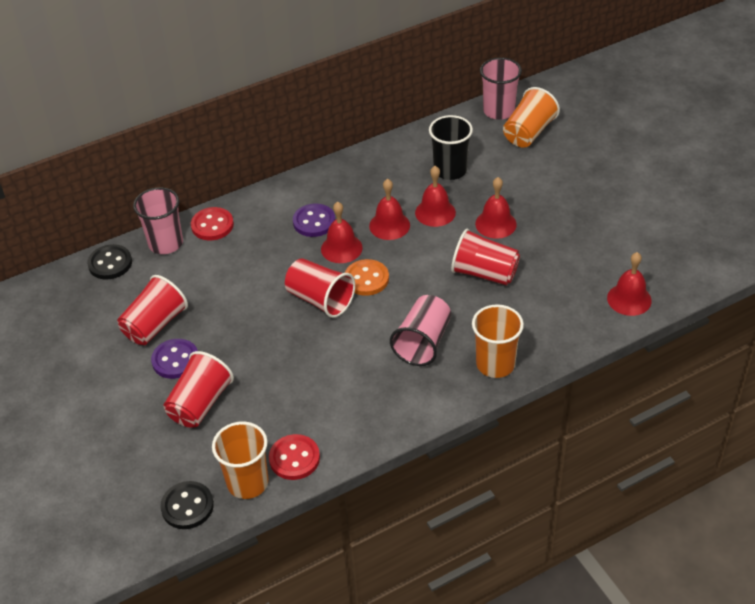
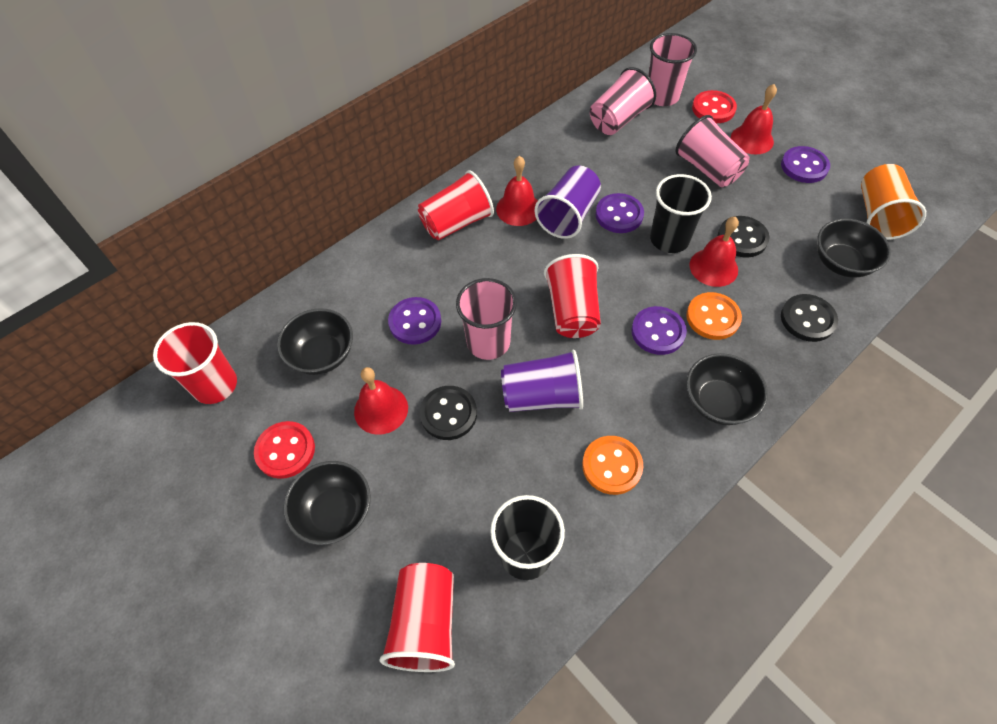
black bowl: 0 -> 4
black button: 2 -> 3
black cup: 1 -> 2
orange button: 1 -> 2
orange cup: 3 -> 1
pink cup: 3 -> 4
purple button: 2 -> 4
purple cup: 0 -> 2
red bell: 5 -> 4

